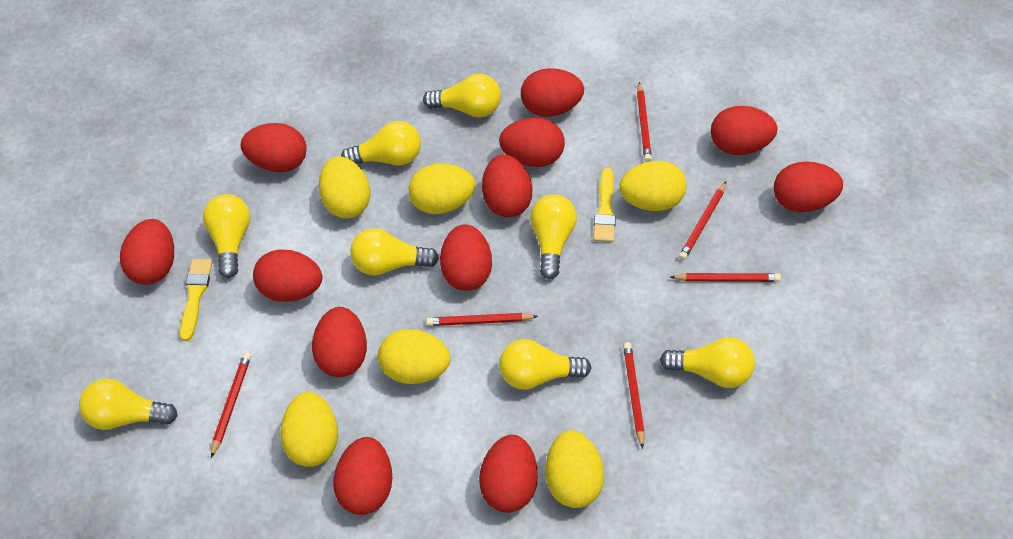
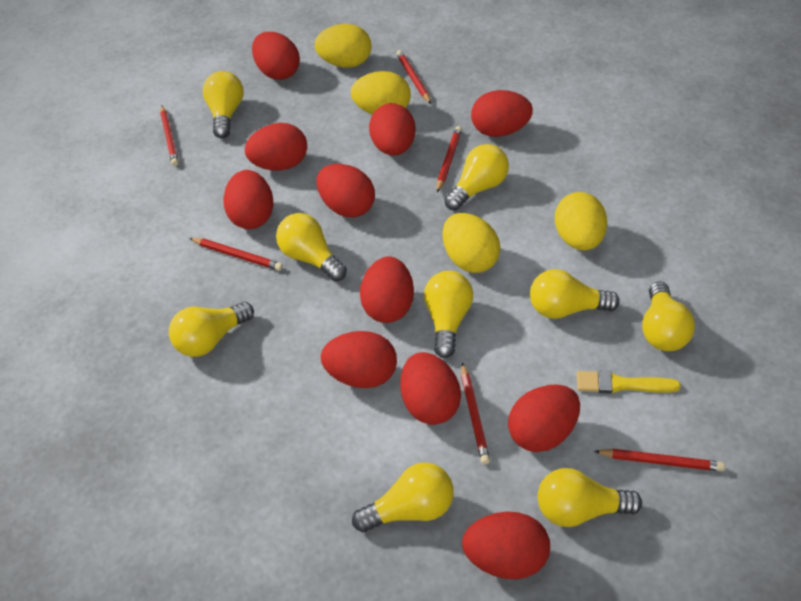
red egg: 12 -> 11
yellow brush: 2 -> 1
yellow egg: 6 -> 4
yellow light bulb: 8 -> 9

